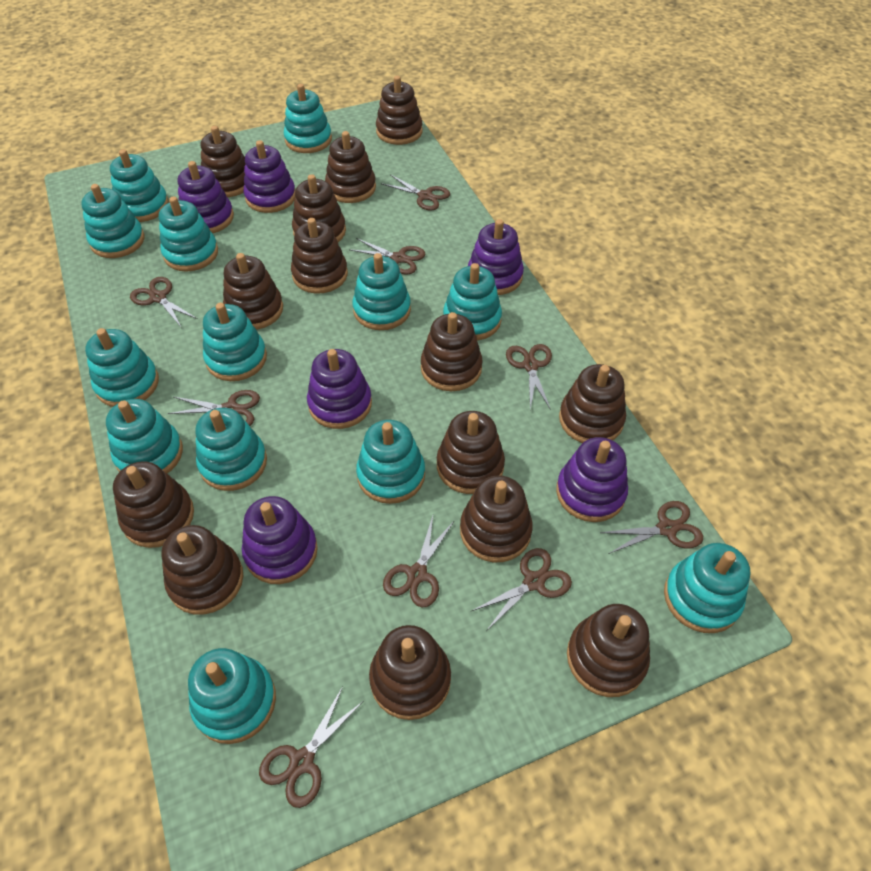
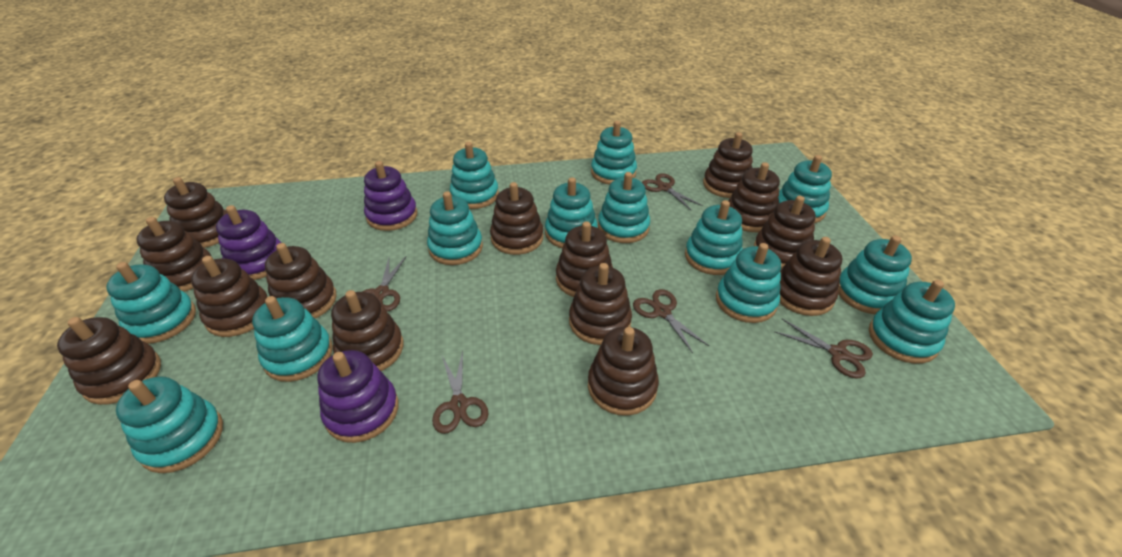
brown scissors: 9 -> 5
purple stacking toy: 6 -> 3

